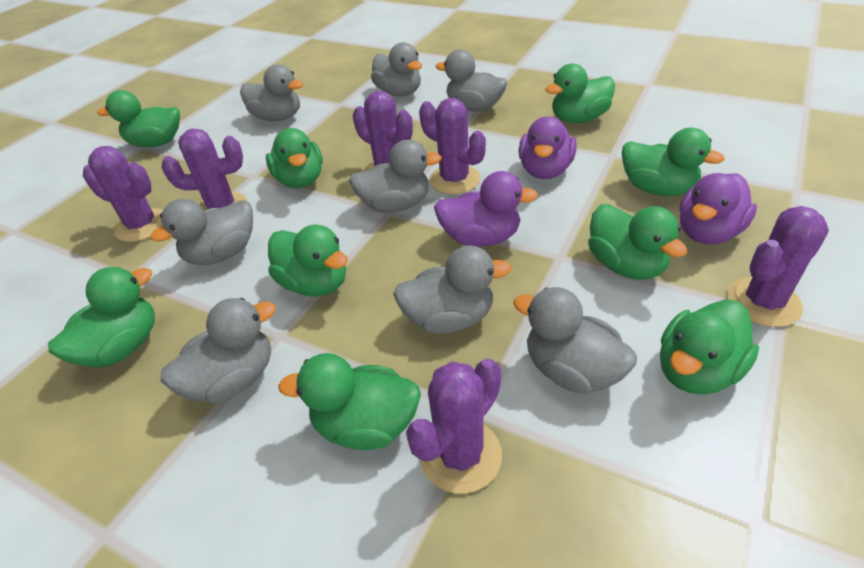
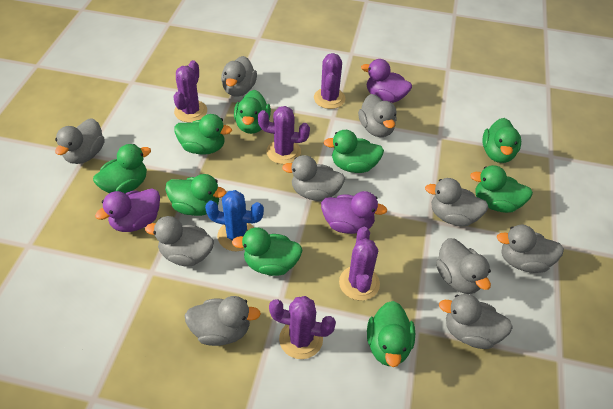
blue cactus: 0 -> 1
grey duck: 8 -> 10
purple cactus: 6 -> 5

